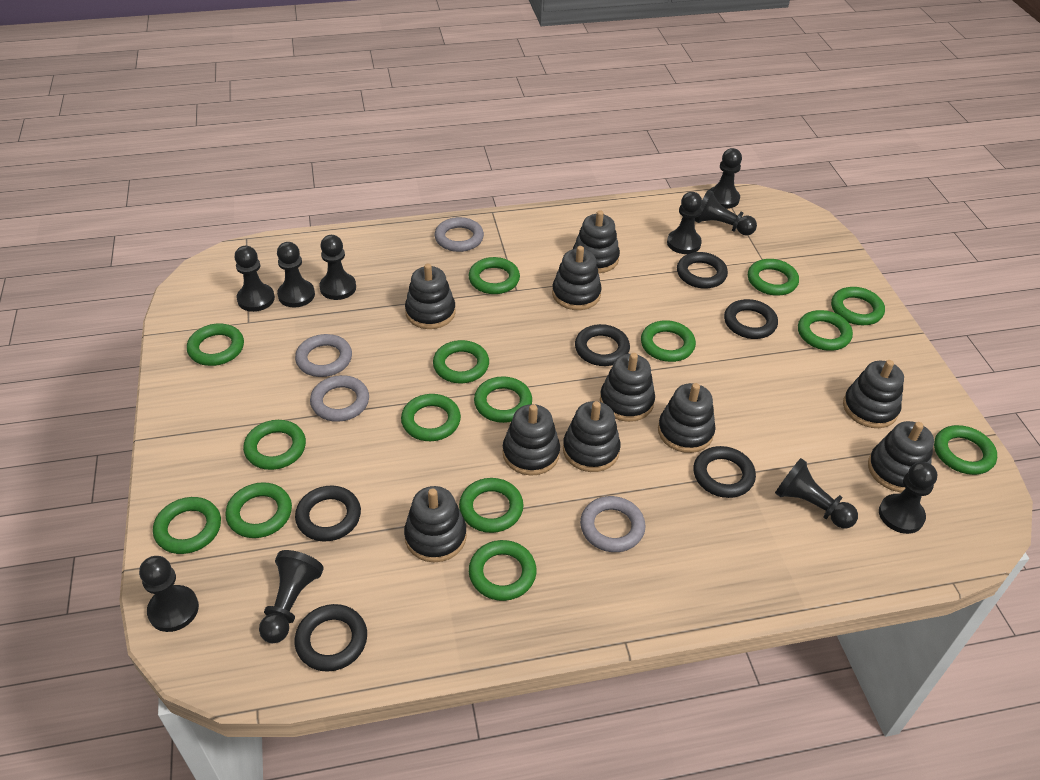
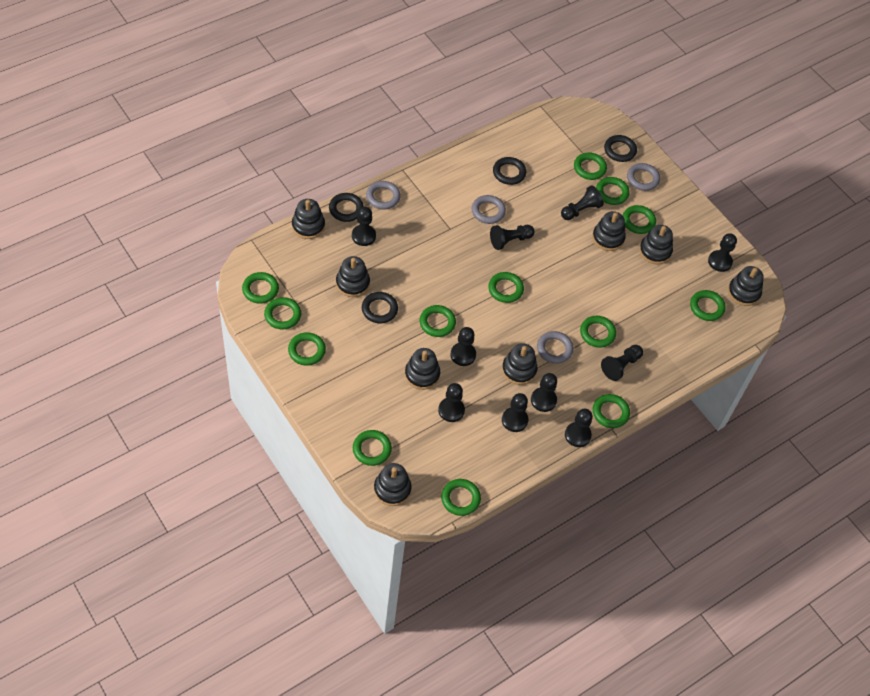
black ring: 6 -> 4
black stacking toy: 10 -> 8
green ring: 15 -> 13

